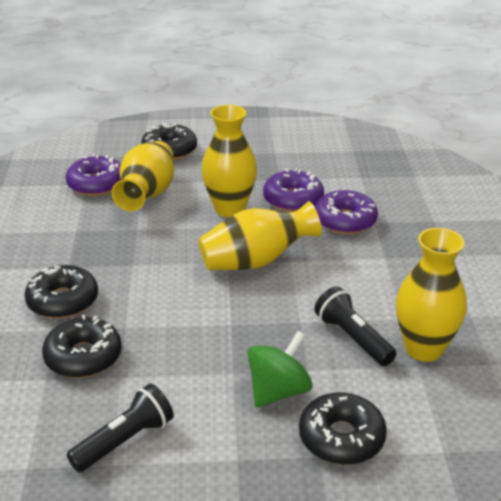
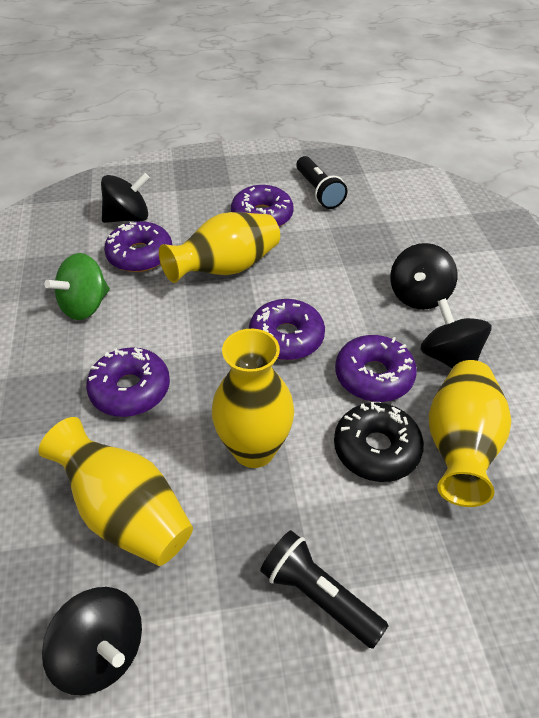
black donut: 4 -> 1
black spinning top: 0 -> 4
purple donut: 3 -> 5

